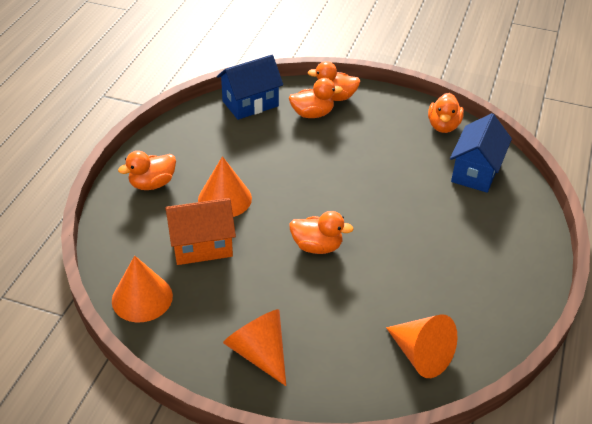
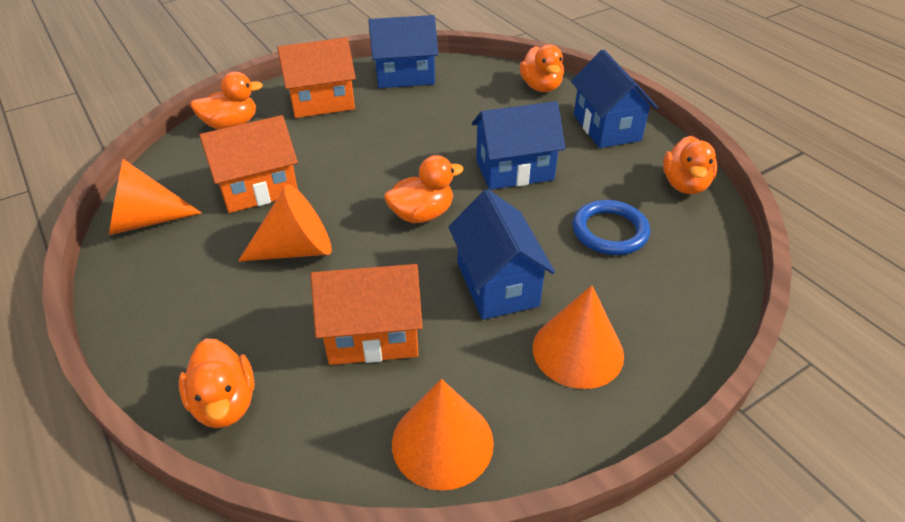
blue house: 2 -> 4
blue ring: 0 -> 1
orange house: 1 -> 3

